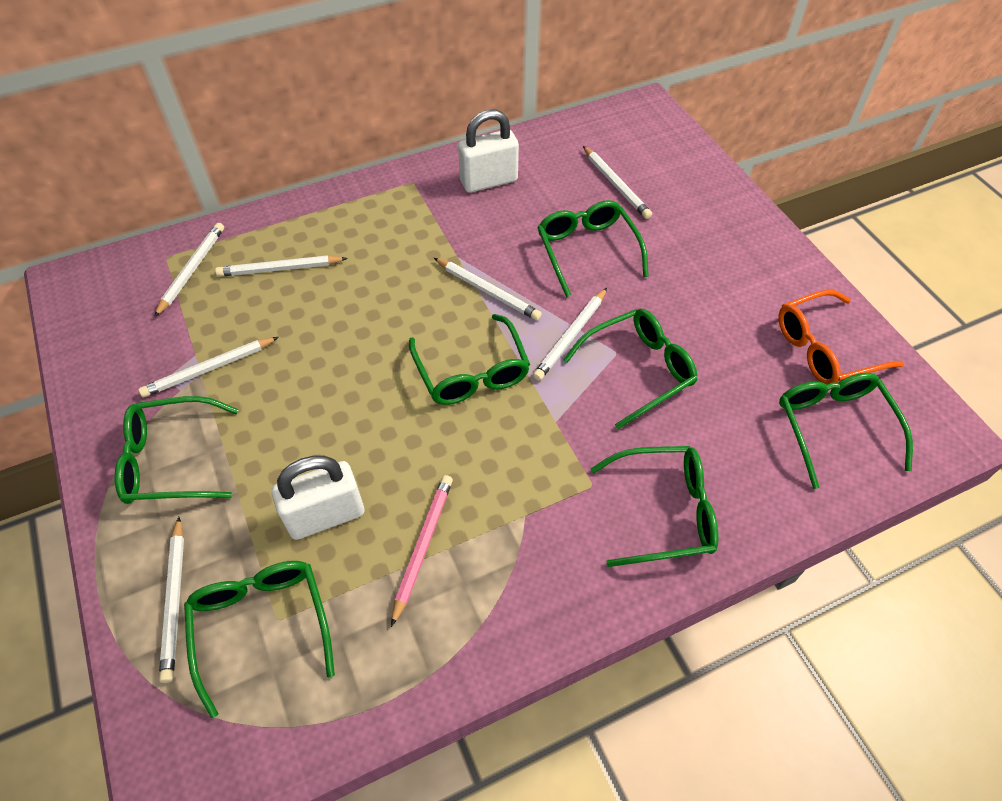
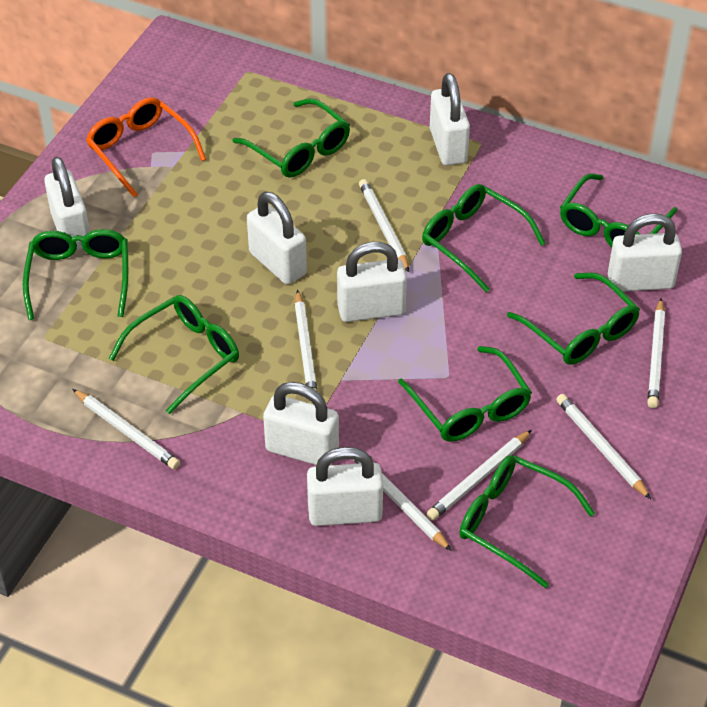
green glasses: 7 -> 8
pink pencil: 1 -> 0
white padlock: 2 -> 7

